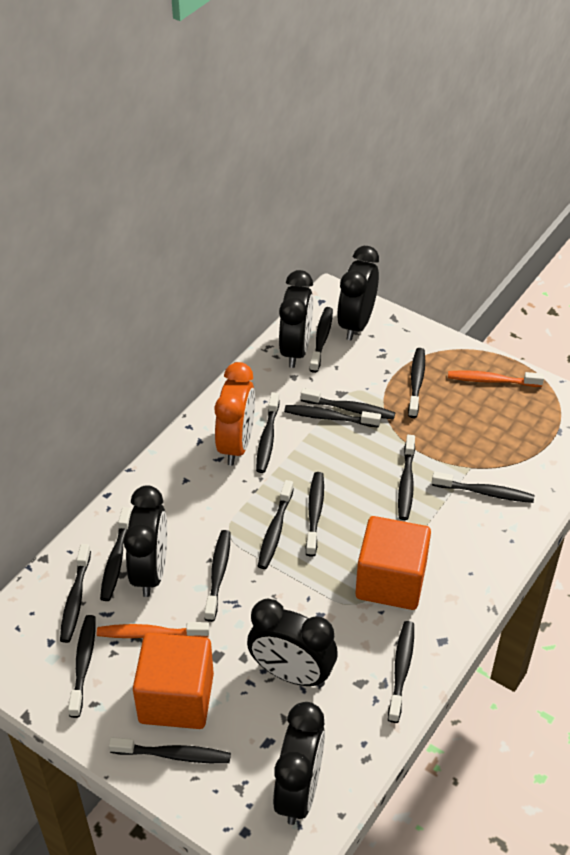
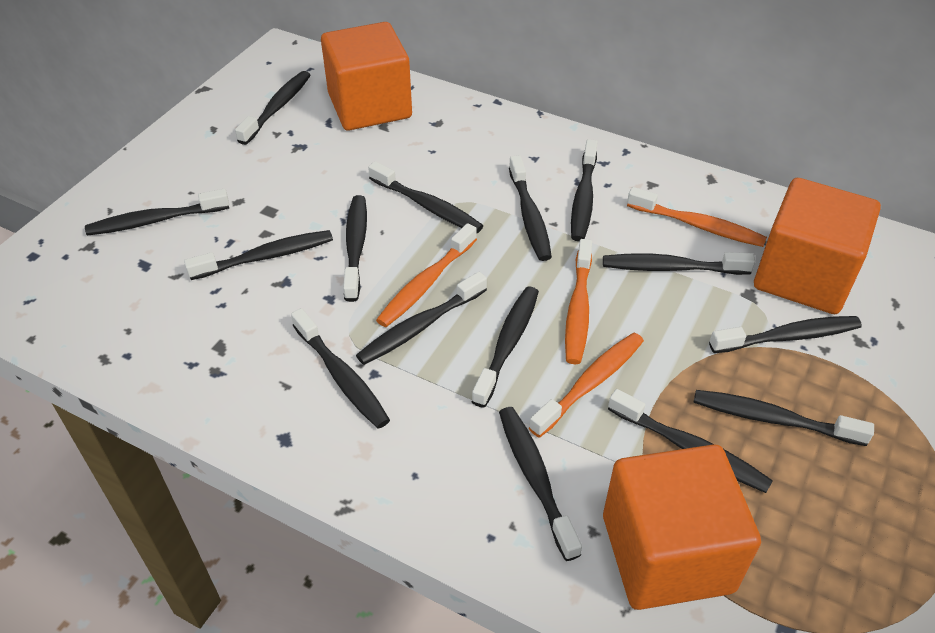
black clock: 5 -> 0
orange clock: 1 -> 0
orange cube: 2 -> 3
orange toothbrush: 2 -> 4

